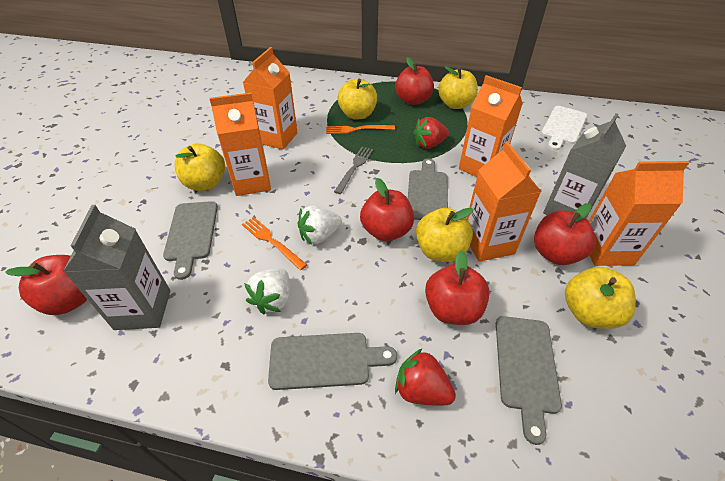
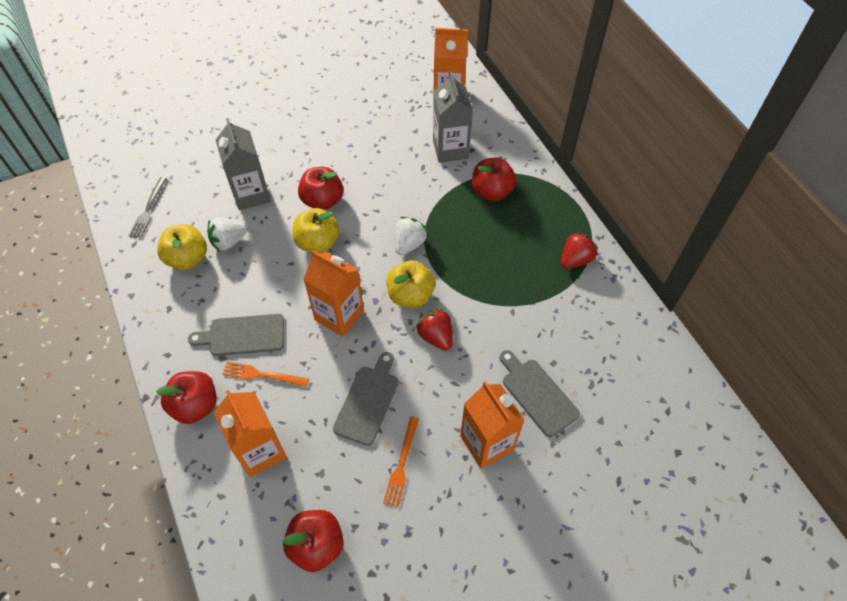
grey cutting board: 4 -> 3
orange carton: 5 -> 4
red apple: 5 -> 4
white cutting board: 1 -> 0
yellow apple: 5 -> 3

